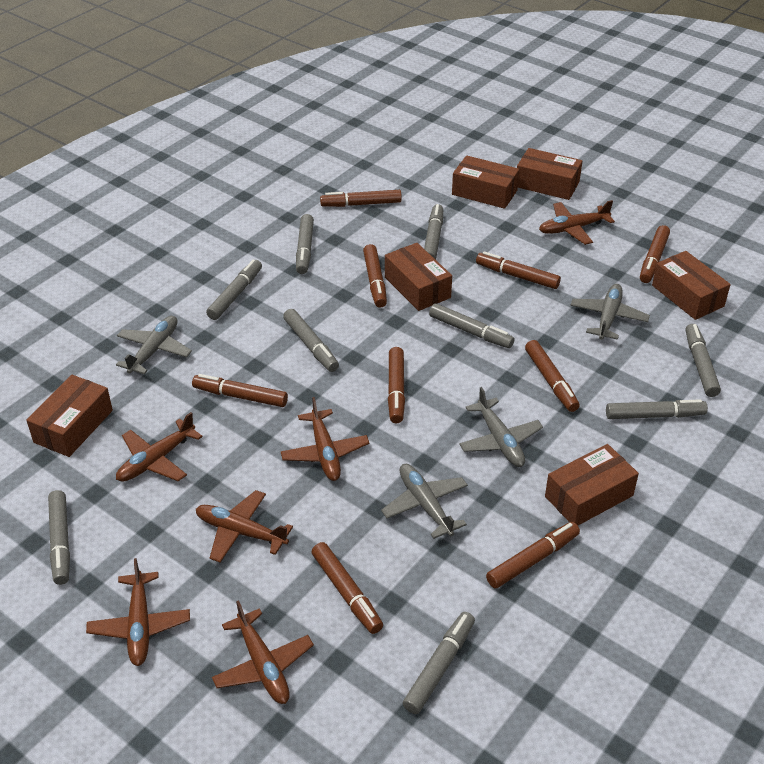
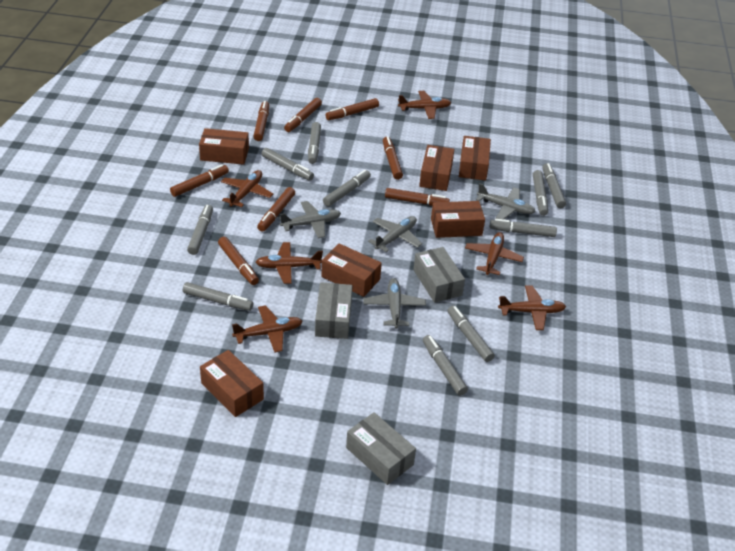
brown marker: 9 -> 8
grey box: 0 -> 3
grey marker: 9 -> 10

